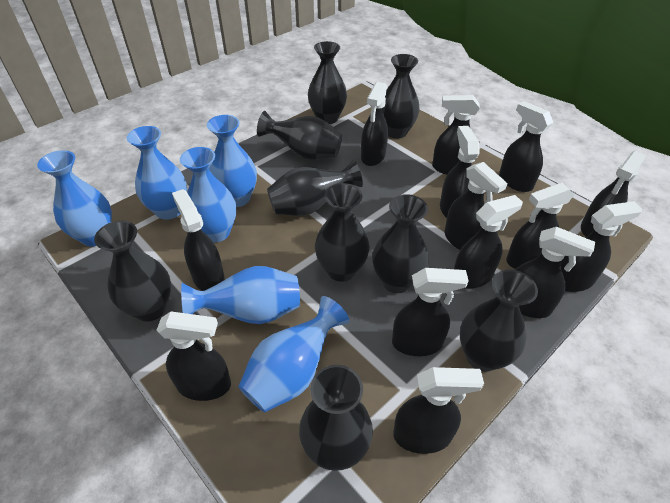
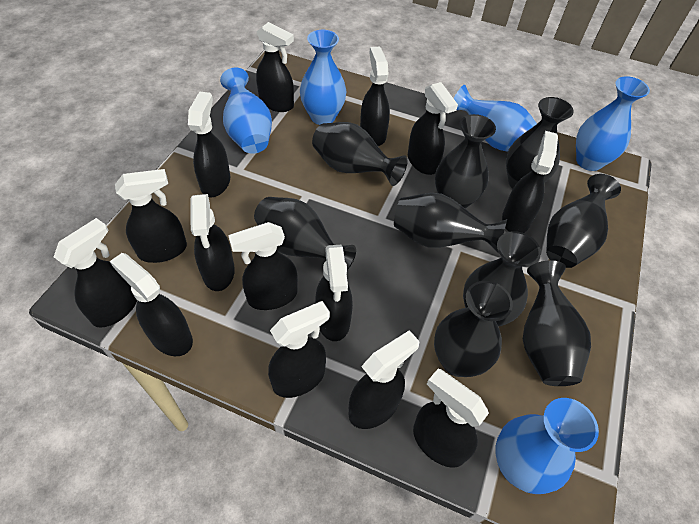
blue vase: 6 -> 5

